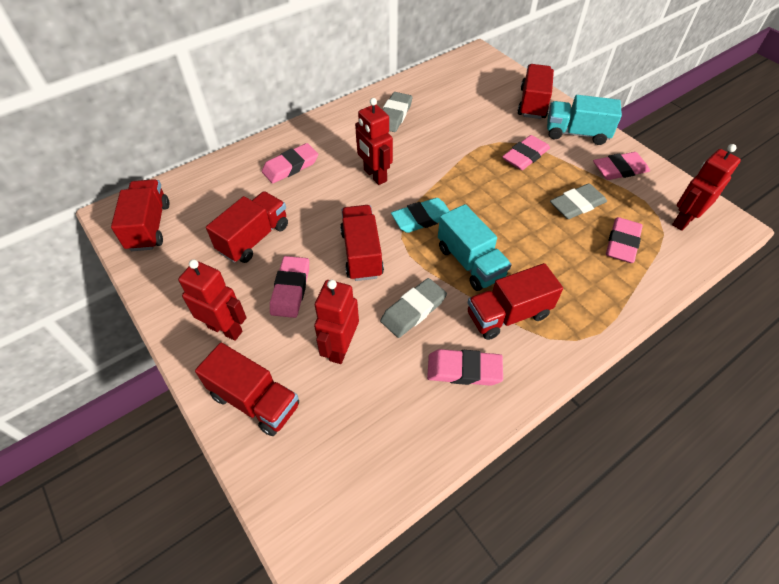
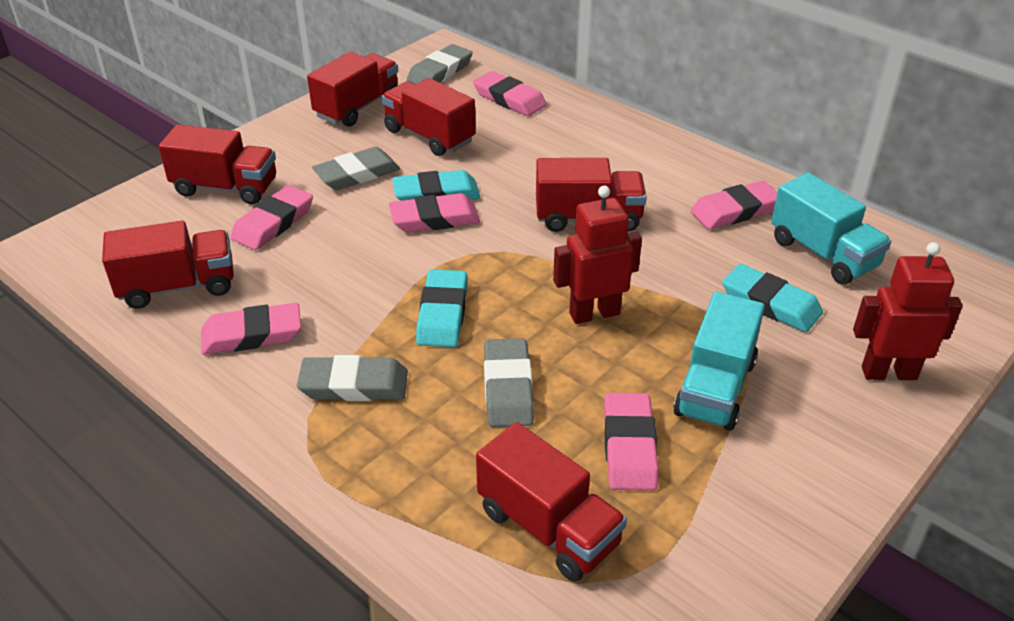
grey eraser: 3 -> 4
red robot: 4 -> 2
turquoise eraser: 1 -> 3

